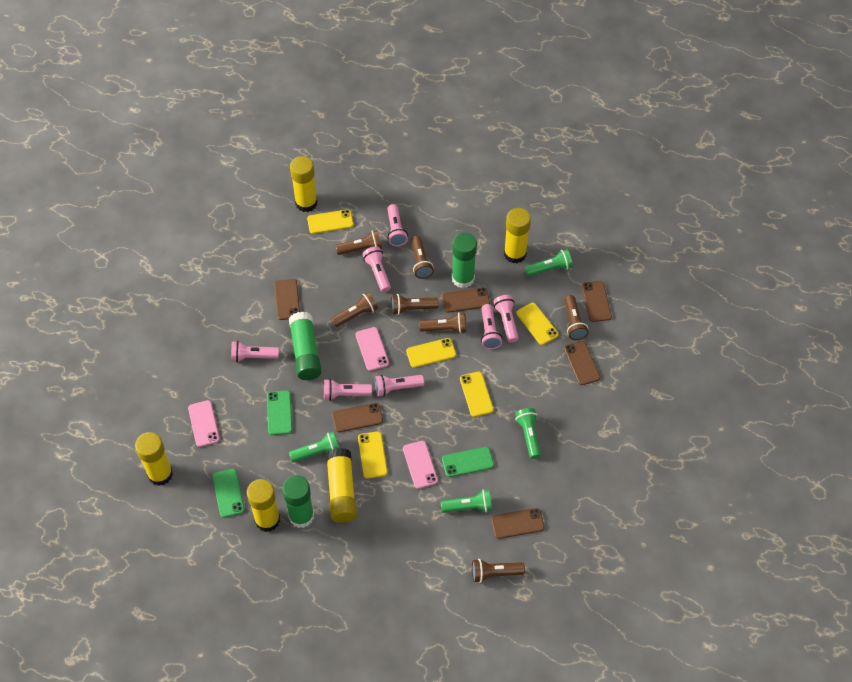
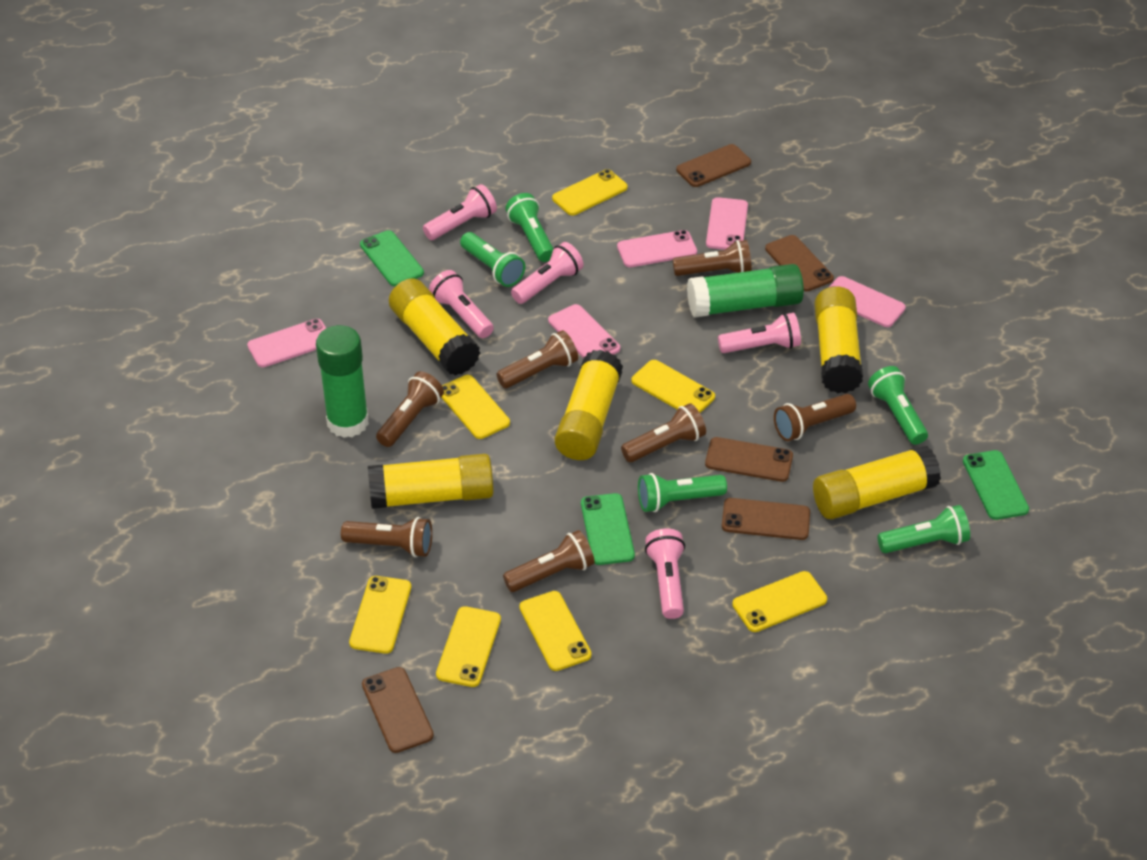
brown phone: 6 -> 5
green flashlight: 4 -> 5
green glue stick: 3 -> 2
pink flashlight: 7 -> 5
pink phone: 3 -> 5
yellow phone: 5 -> 7

